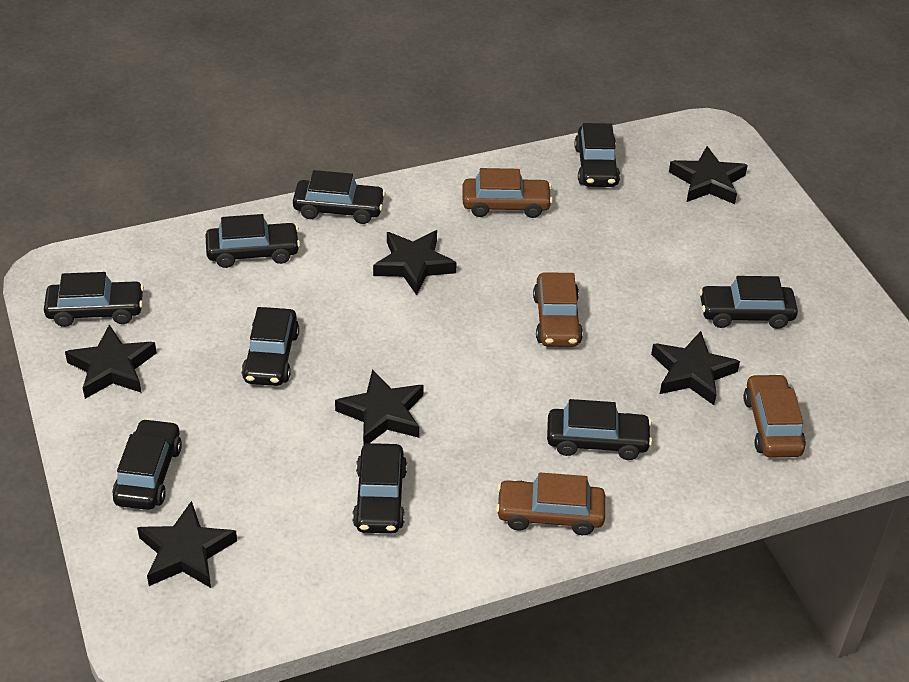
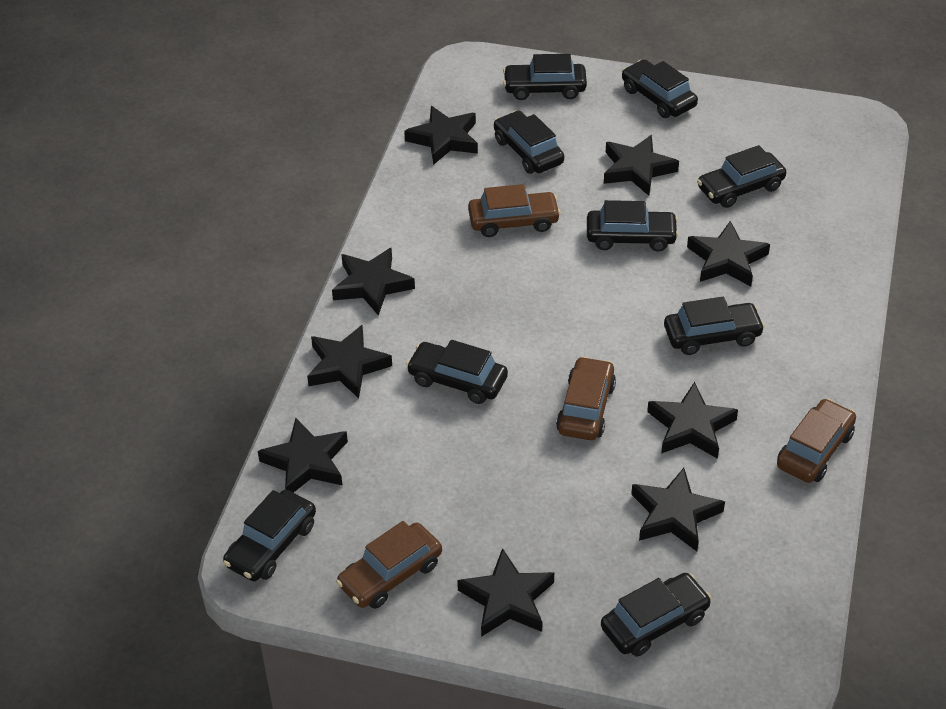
black star: 6 -> 9

